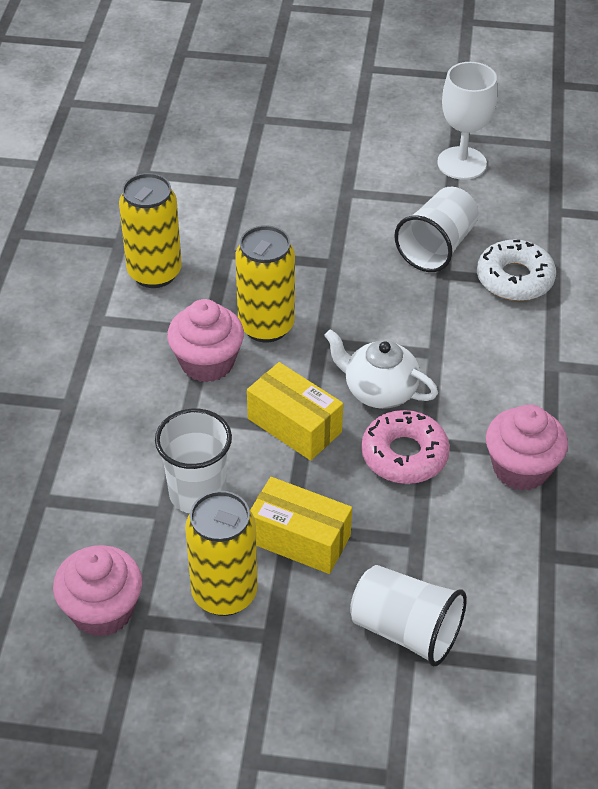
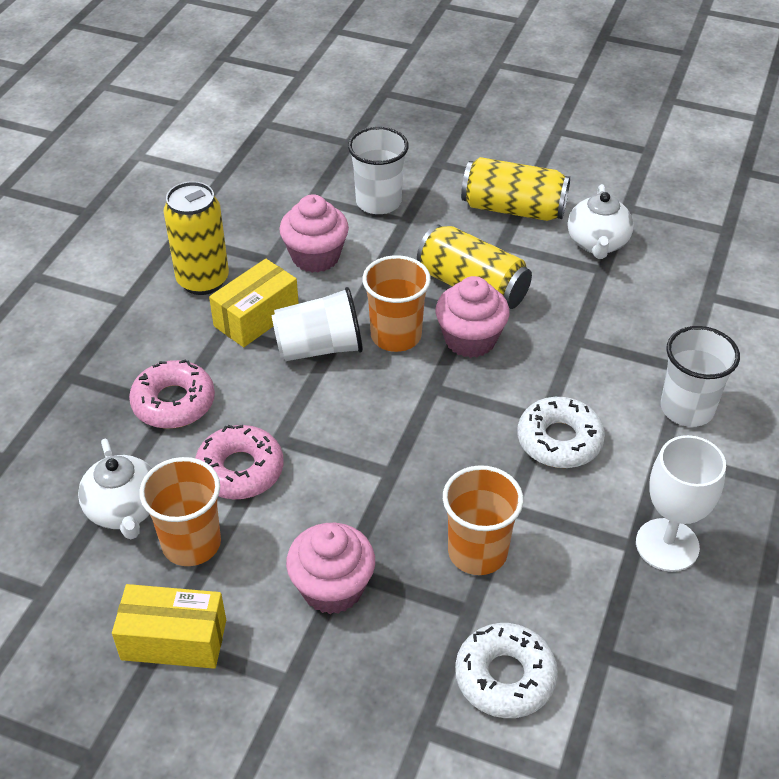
orange cup: 0 -> 3
pink donut: 1 -> 2
white donut: 1 -> 2
white teapot: 1 -> 2

